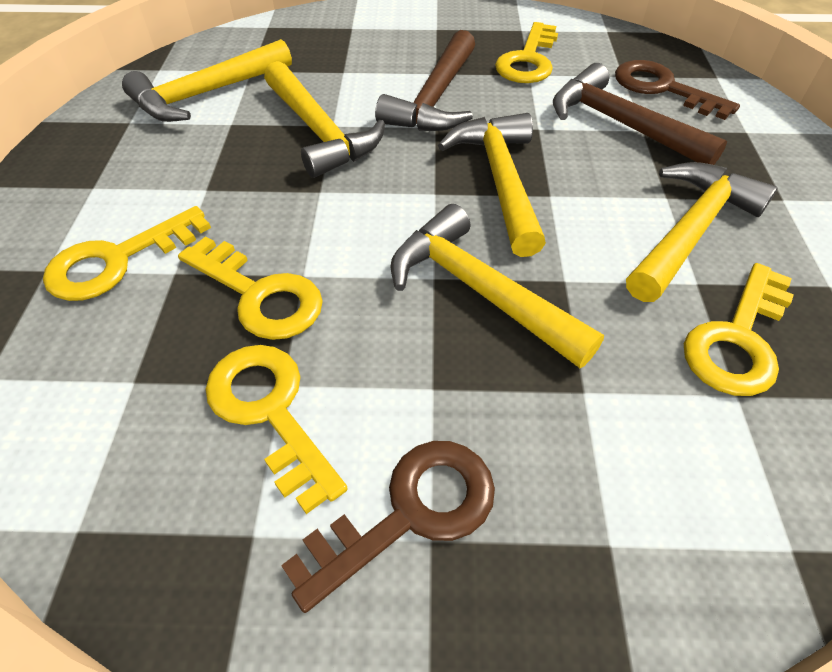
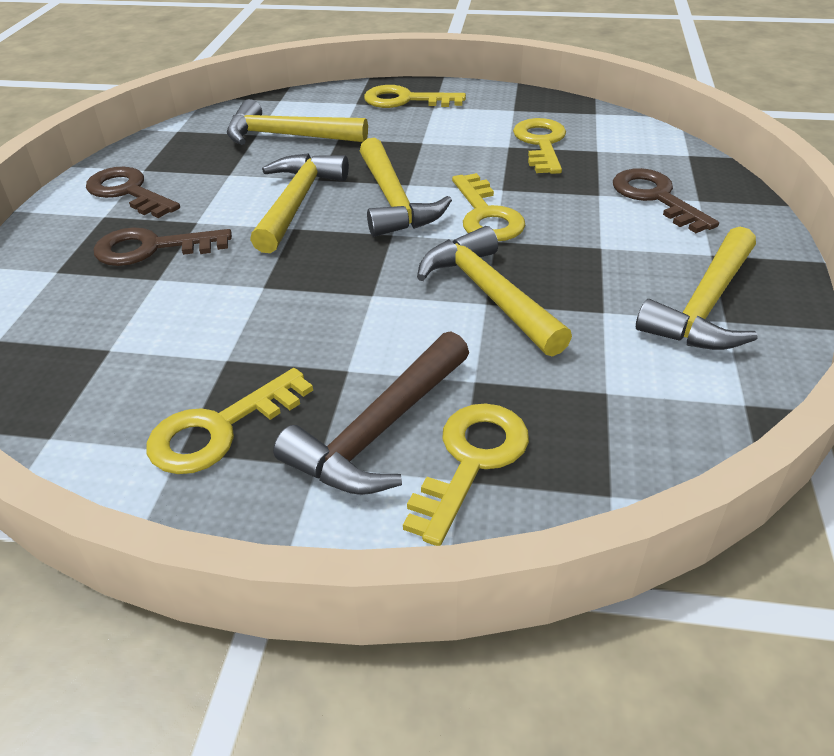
brown hammer: 2 -> 1
brown key: 2 -> 3

